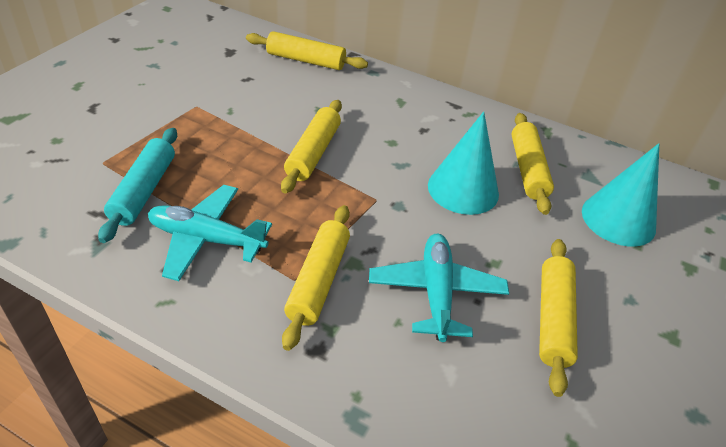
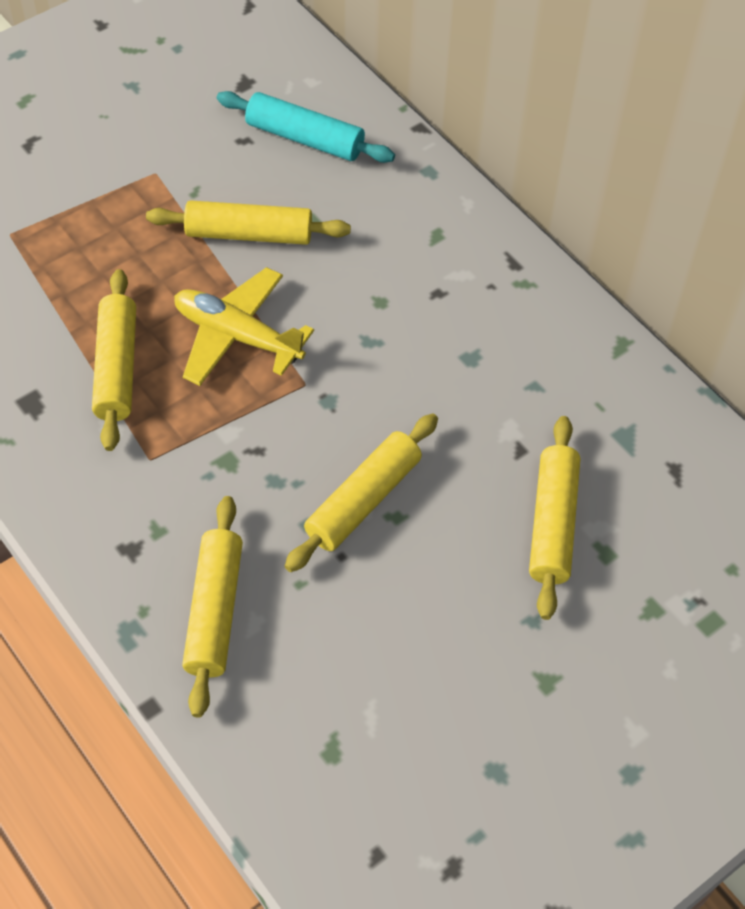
turquoise cone: 2 -> 0
turquoise plane: 2 -> 0
yellow plane: 0 -> 1

